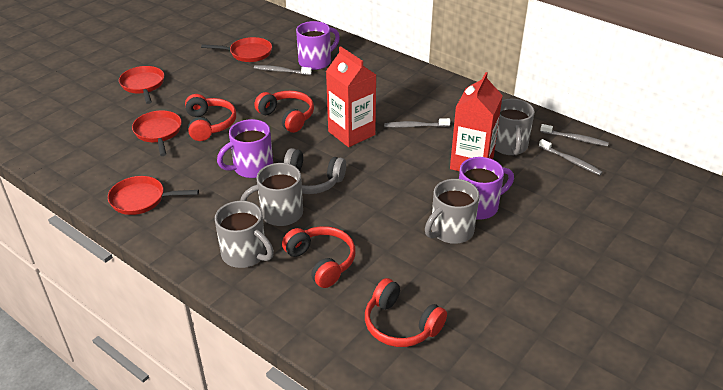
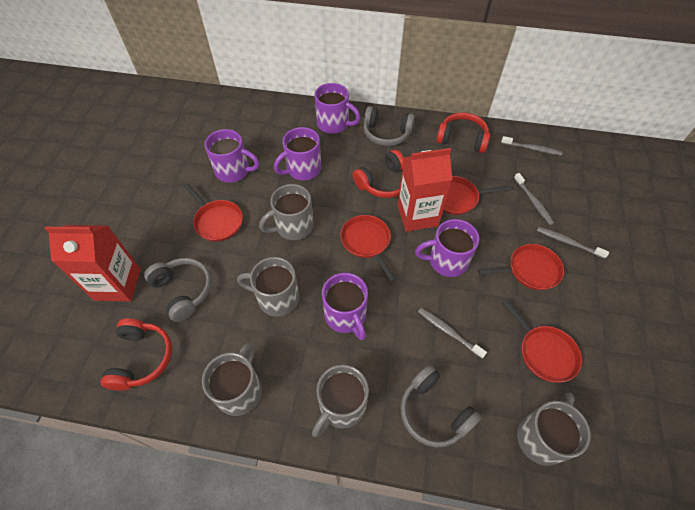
grey headphones: 1 -> 3
grey mug: 4 -> 5
purple mug: 3 -> 5
red headphones: 4 -> 3
red pan: 4 -> 5

